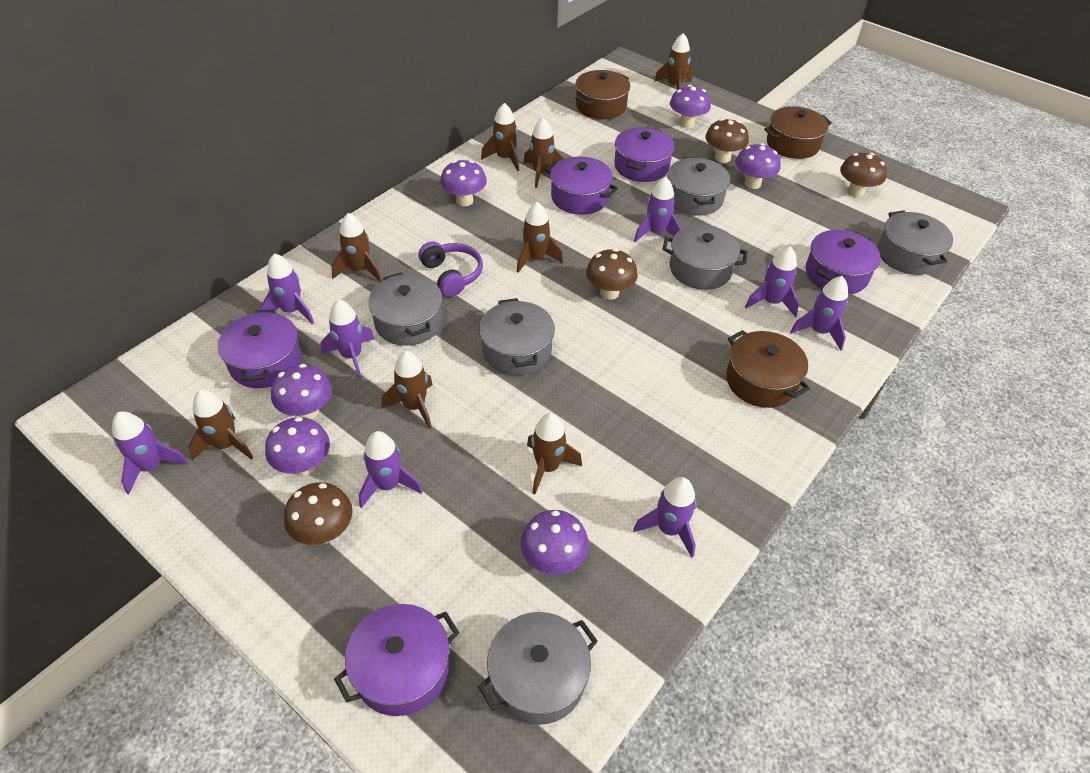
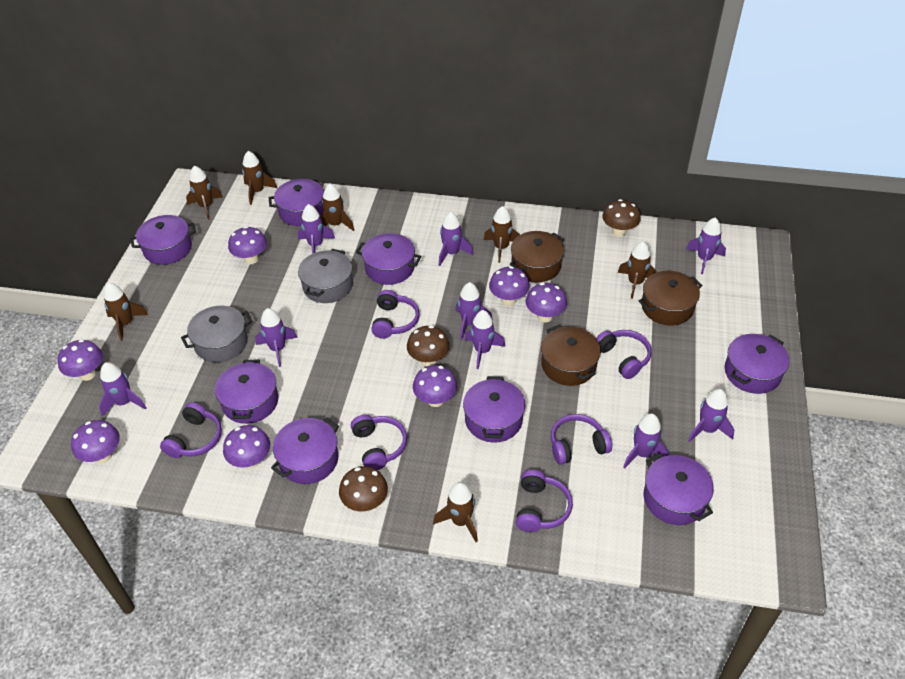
brown mushroom: 4 -> 3
brown rocket: 8 -> 7
grey pot: 6 -> 2
purple headphones: 1 -> 6
purple mushroom: 6 -> 7
purple pot: 5 -> 8
purple rocket: 8 -> 9

